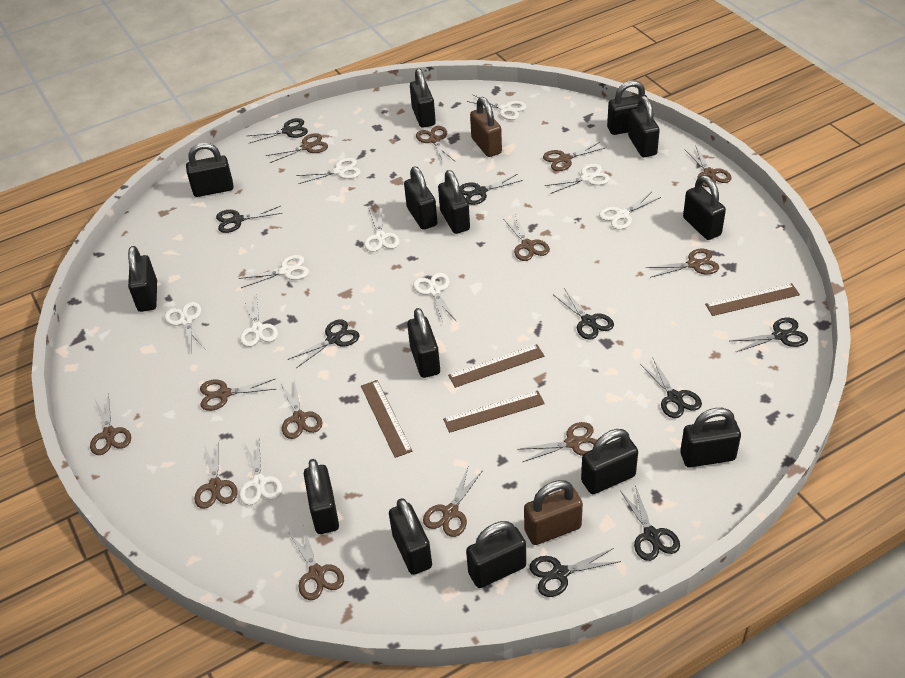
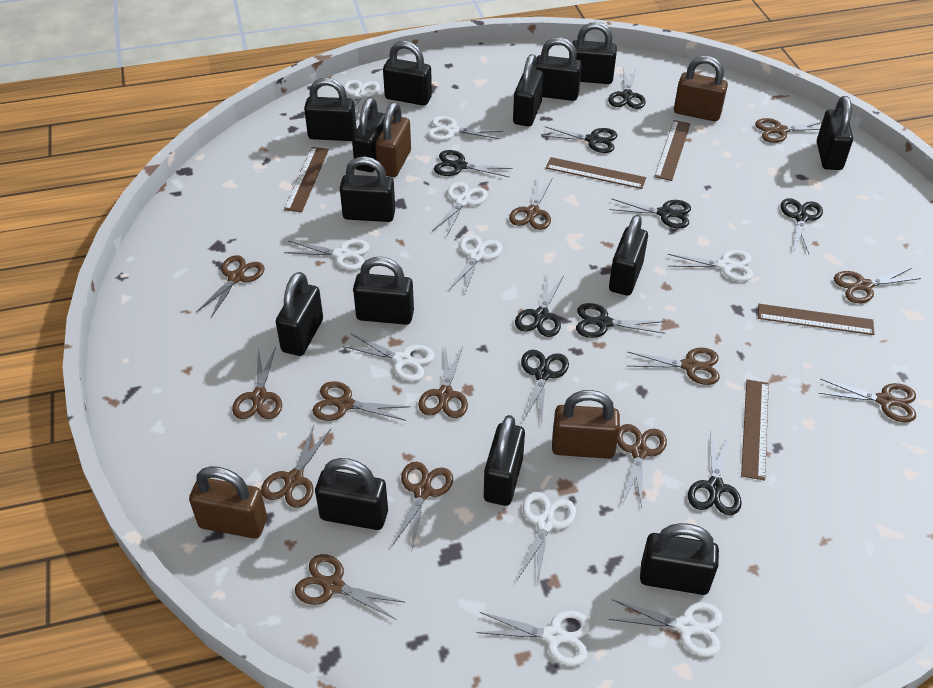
brown padlock: 2 -> 4
brown ruler: 4 -> 5

